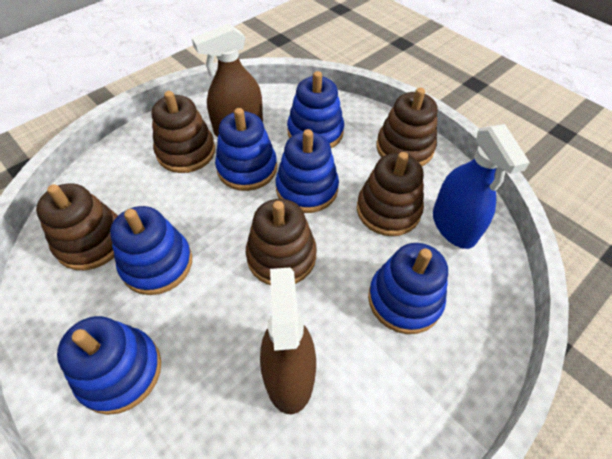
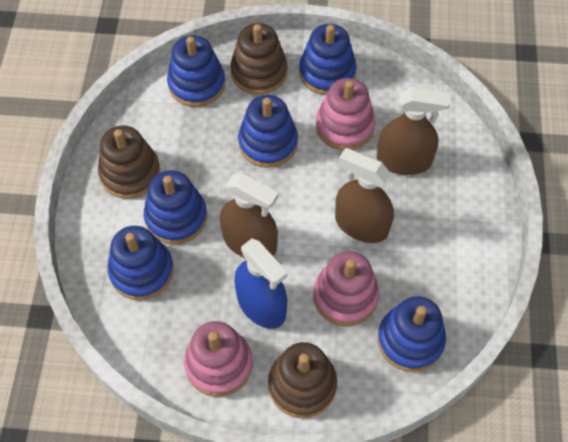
brown spray bottle: 2 -> 3
brown stacking toy: 5 -> 3
pink stacking toy: 0 -> 3

